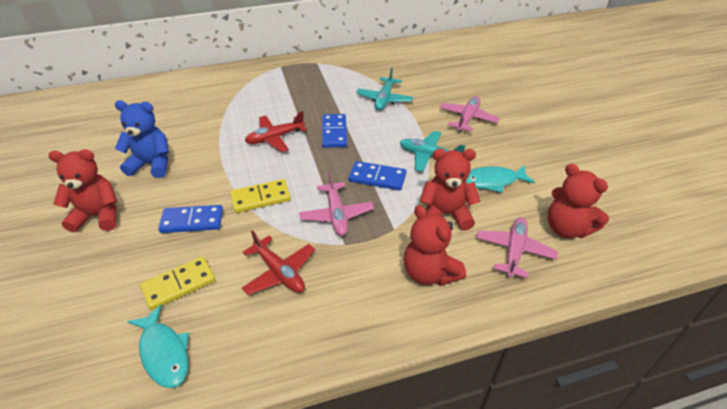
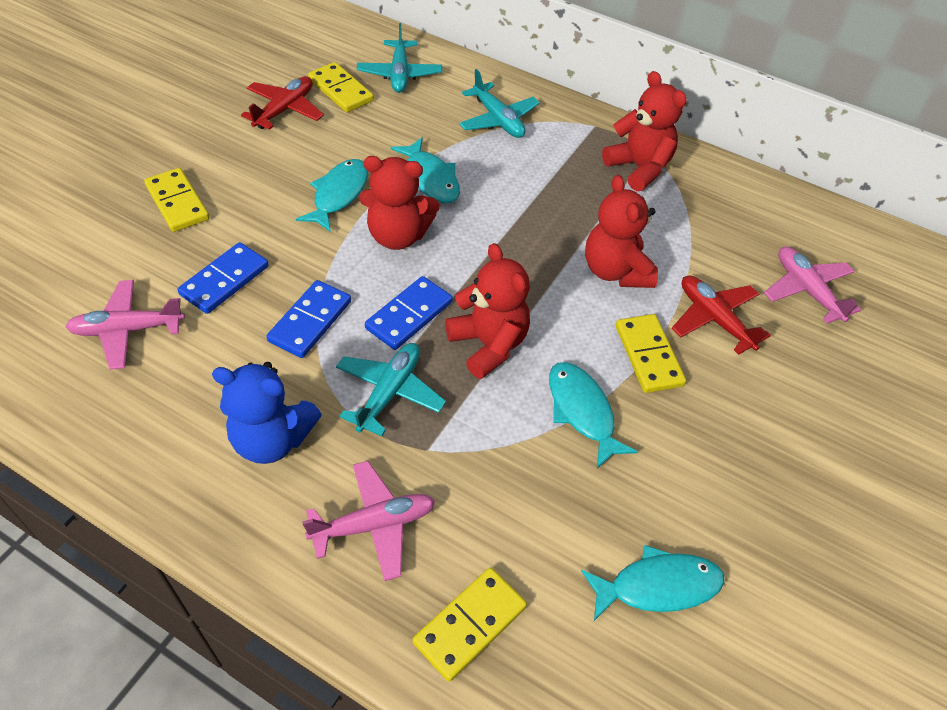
turquoise fish: 2 -> 4
turquoise plane: 2 -> 3
yellow domino: 2 -> 4

